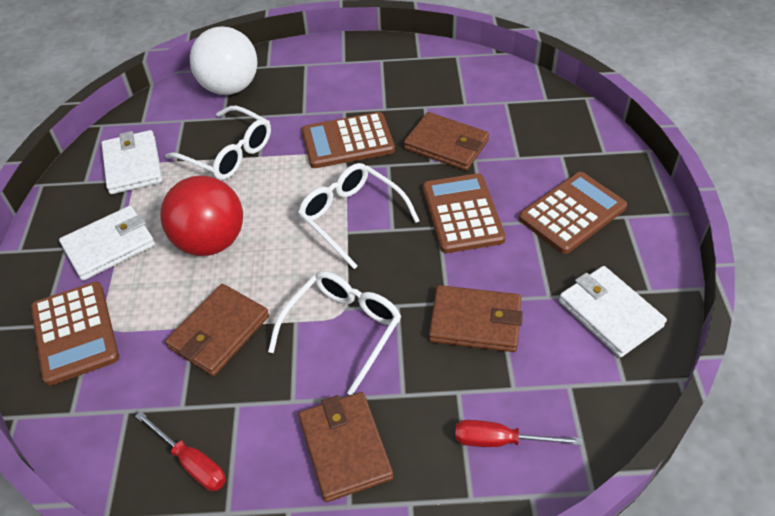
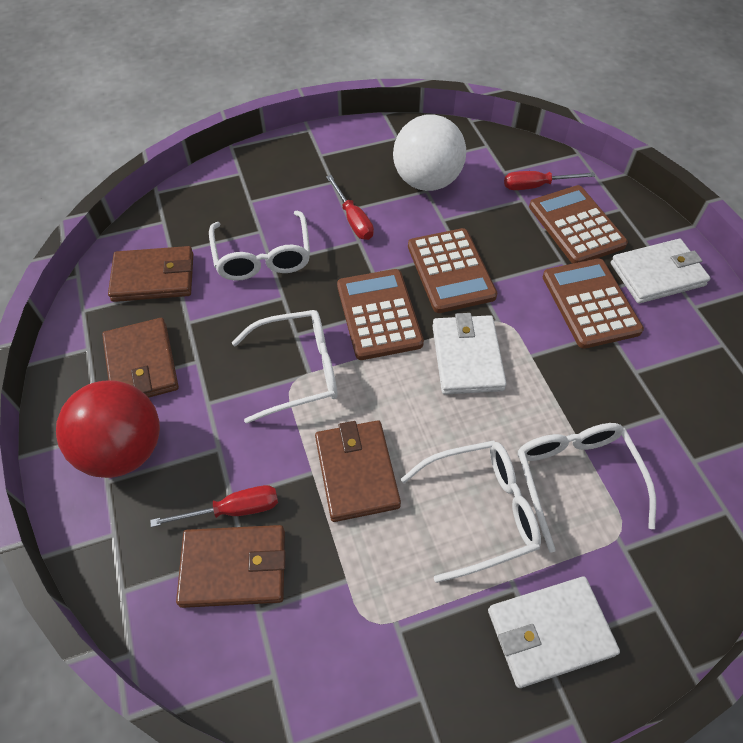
red screwdriver: 2 -> 3
white glasses: 3 -> 4

